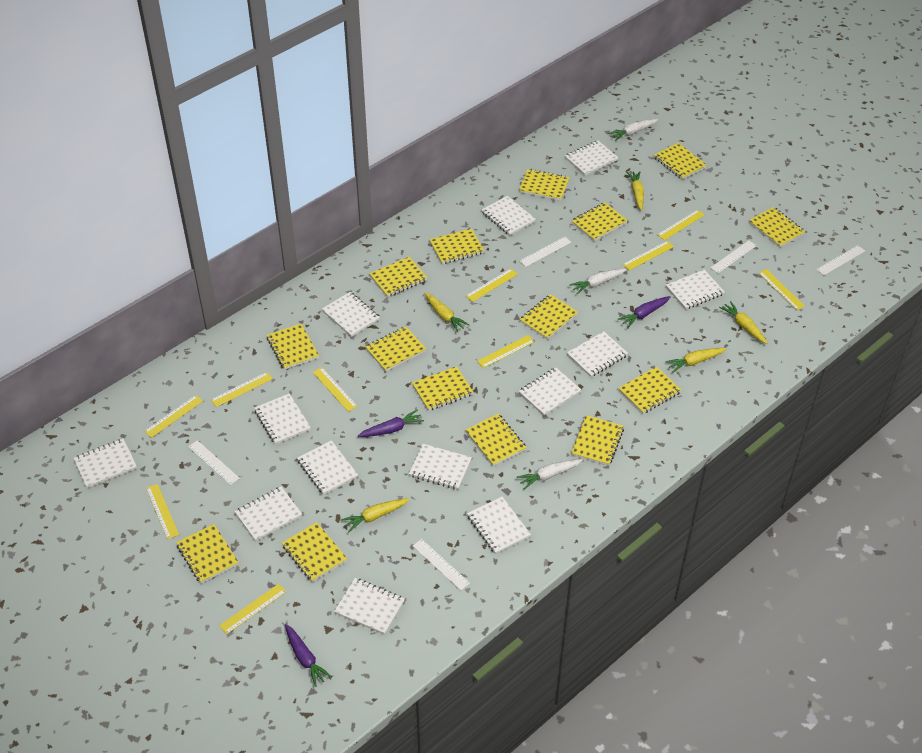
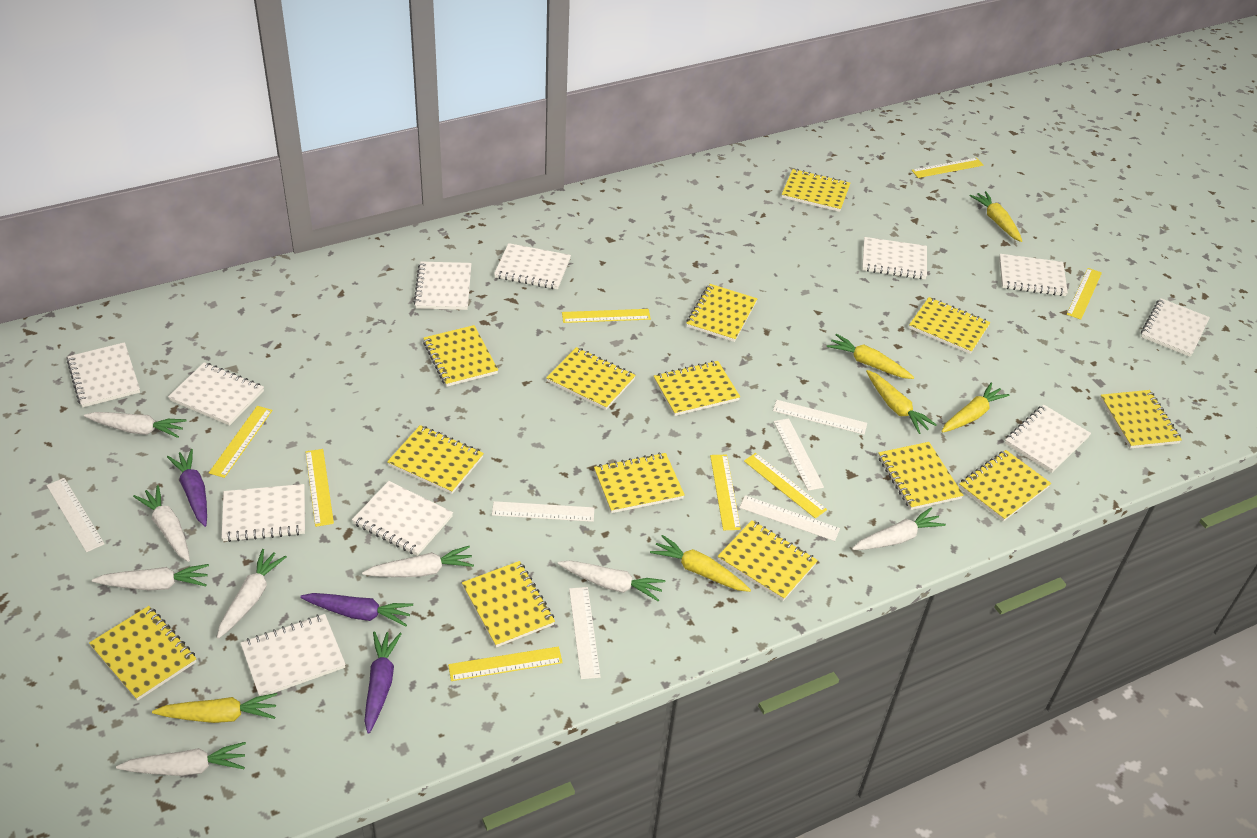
white carrot: 3 -> 8
white notebook: 13 -> 11
white ruler: 5 -> 6
yellow carrot: 5 -> 6
yellow notebook: 15 -> 14
yellow ruler: 10 -> 8

